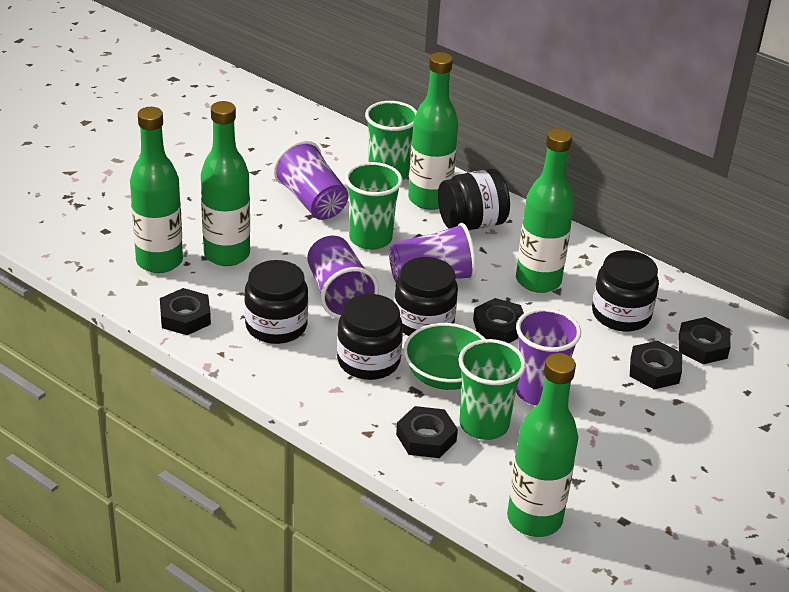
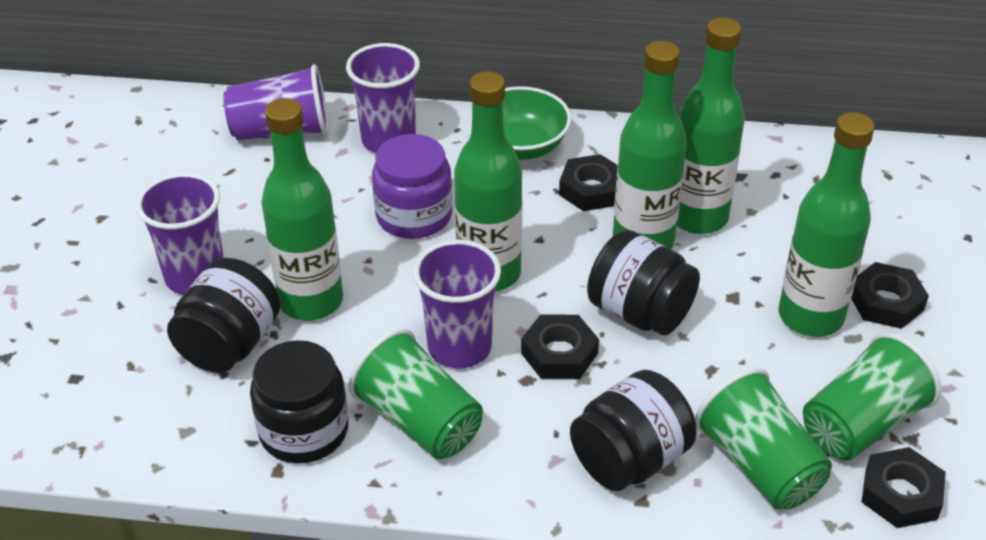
black jar: 5 -> 4
black nut: 5 -> 4
purple jar: 0 -> 1

